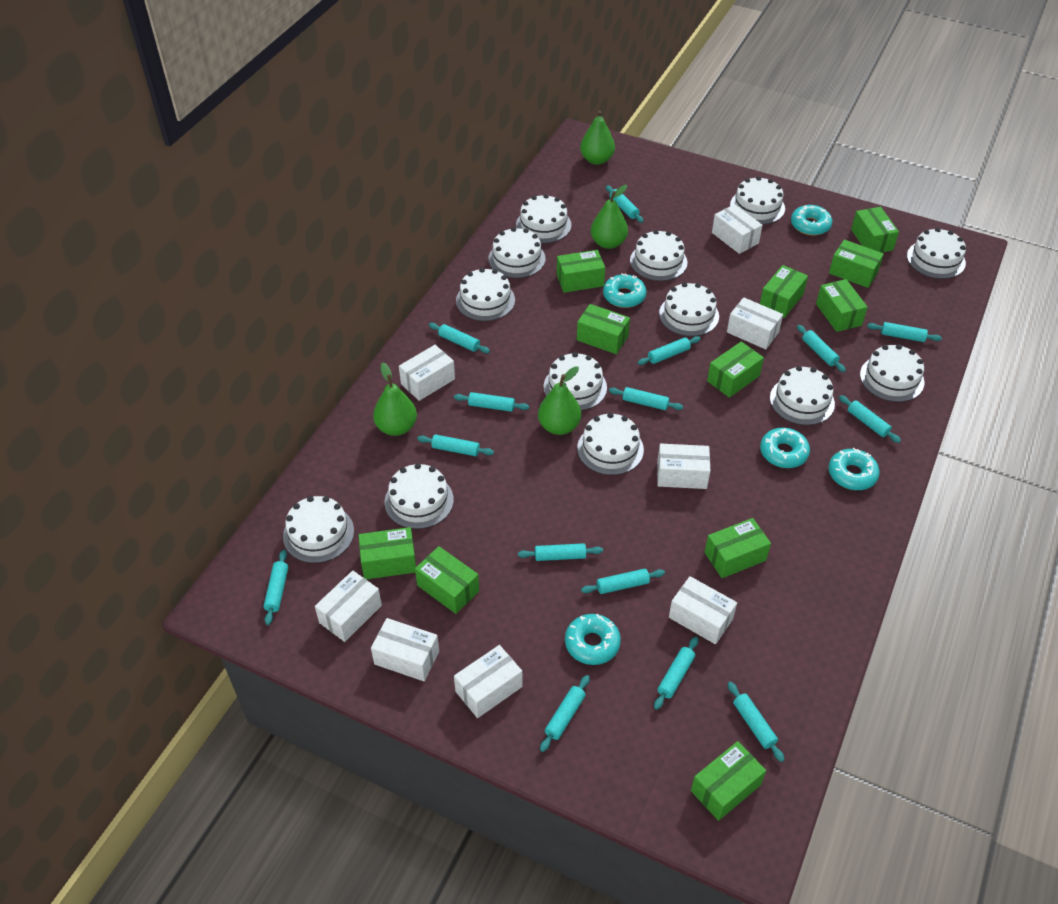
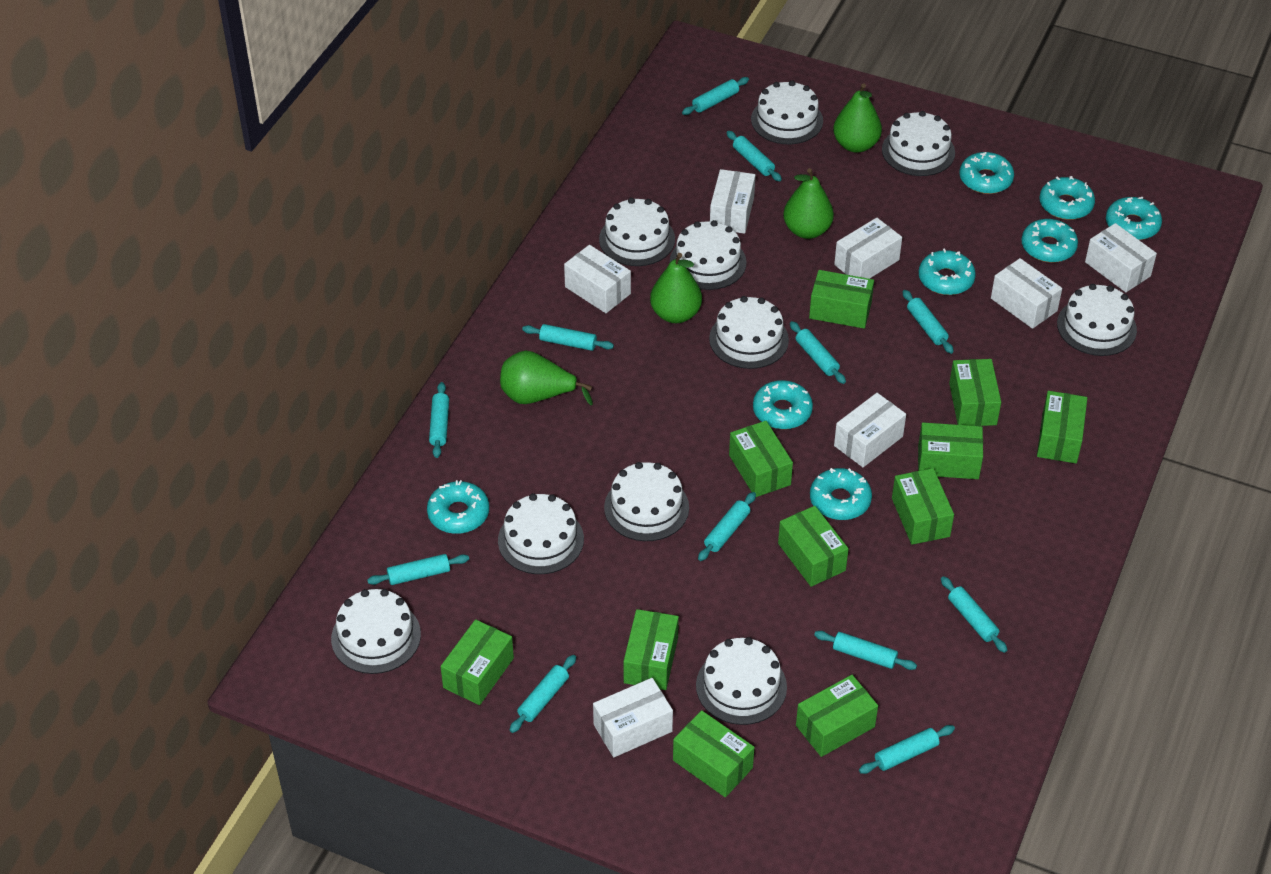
turquoise donut: 5 -> 8
turquoise rolling pin: 15 -> 12
white box: 8 -> 7
white cake: 13 -> 10

